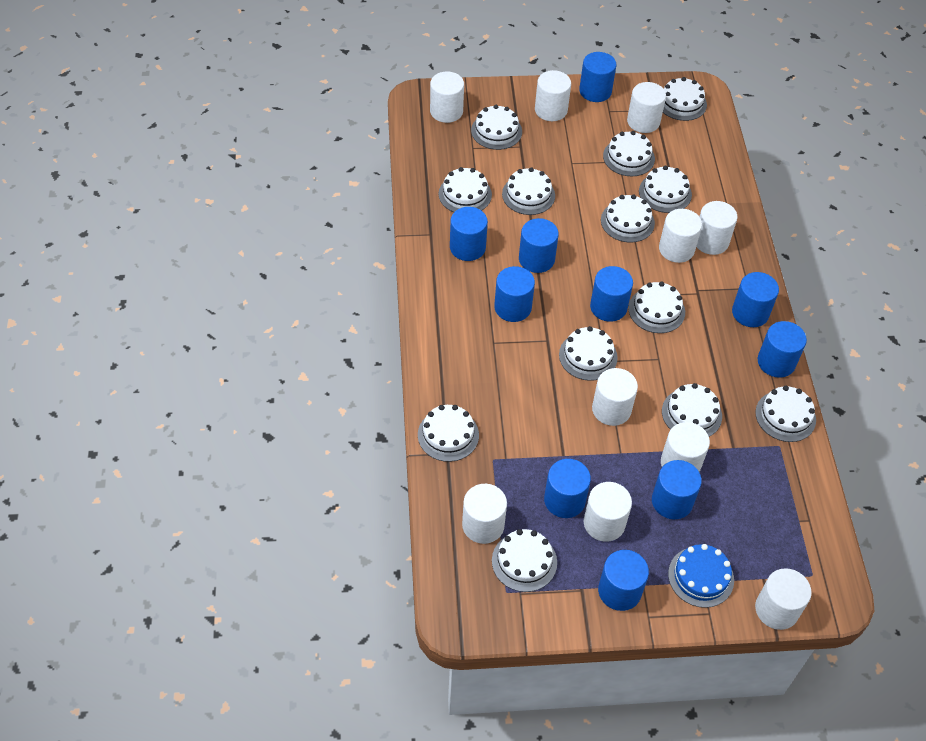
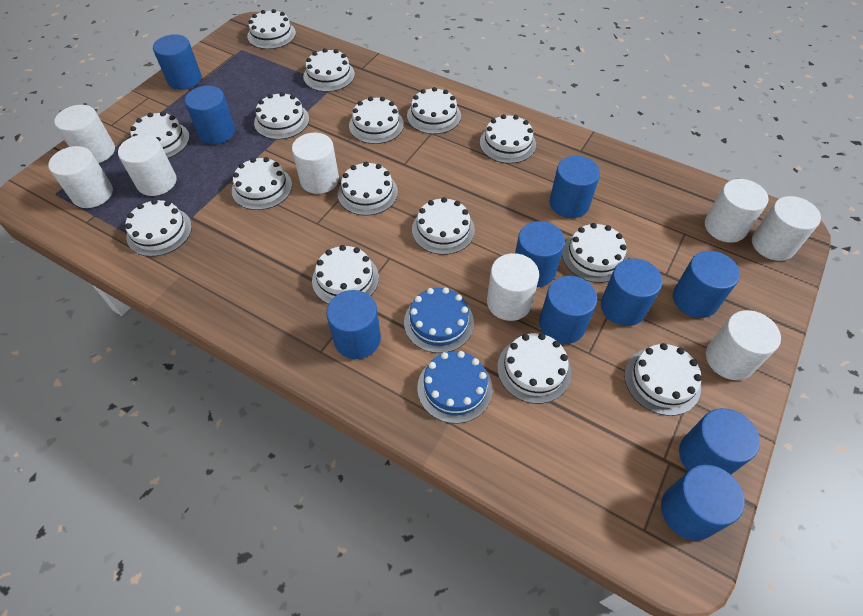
blue cake: 1 -> 2
white cake: 13 -> 15
white cylinder: 10 -> 8

